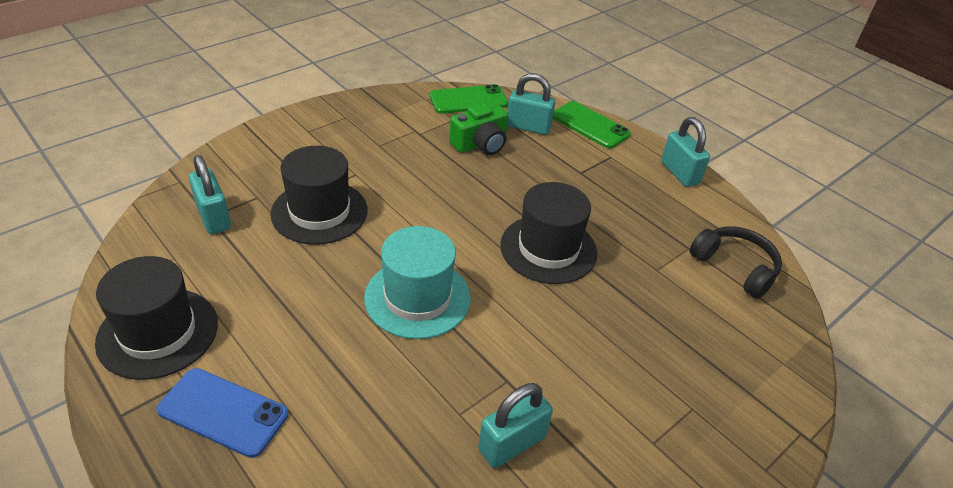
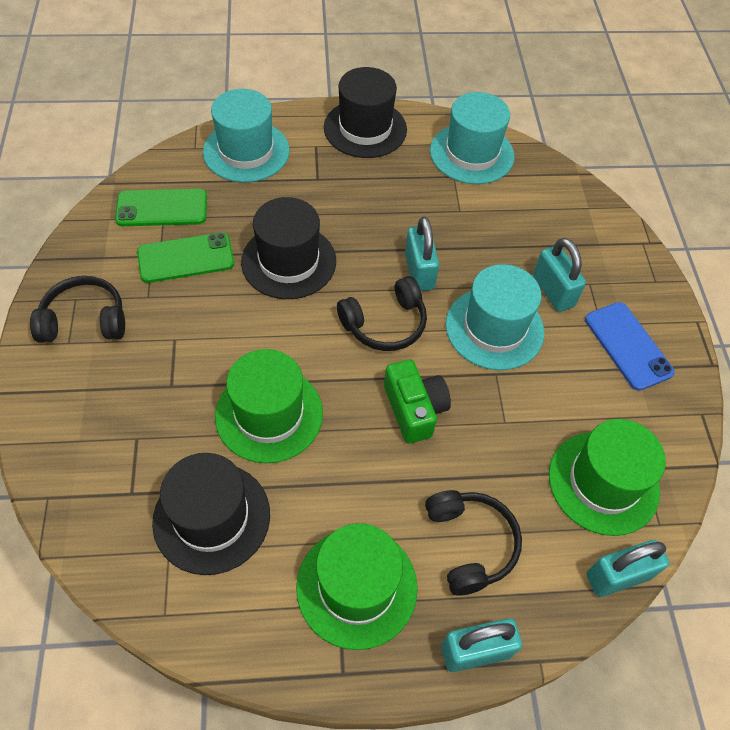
black headphones: 1 -> 3
green hat: 0 -> 3
turquoise hat: 1 -> 3

